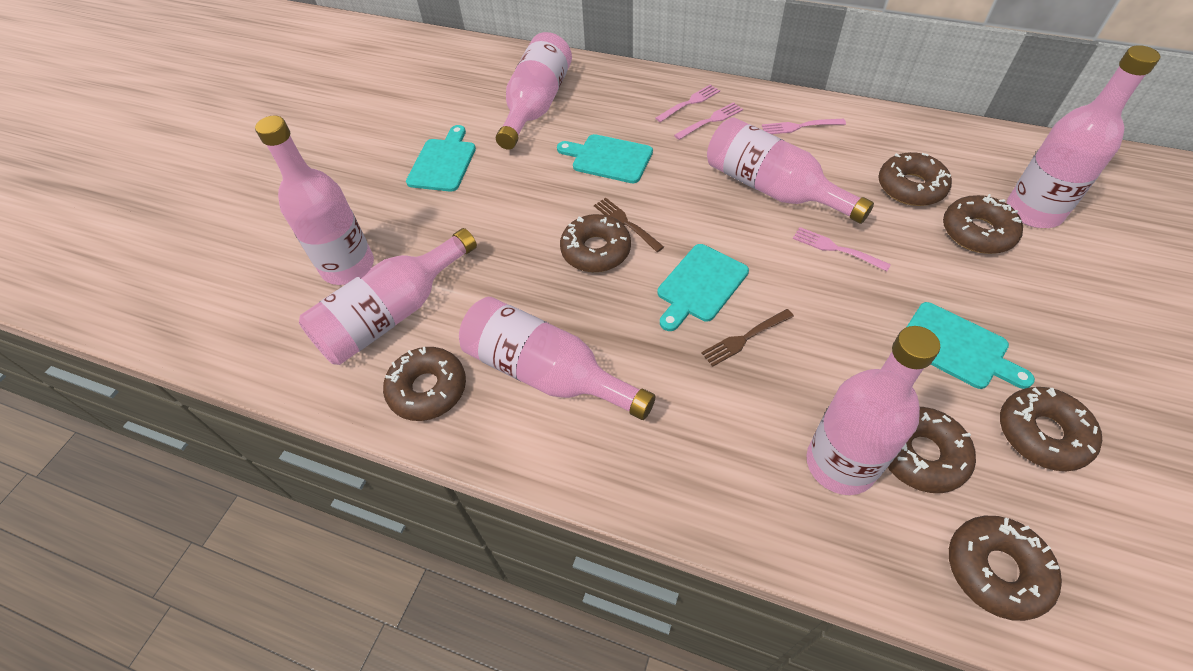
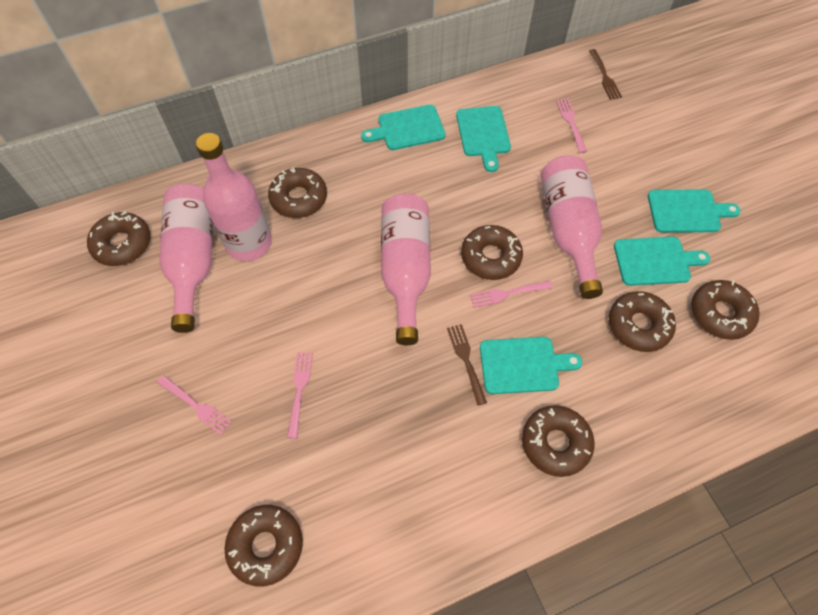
pink bottle: 7 -> 4
turquoise cutting board: 4 -> 5

